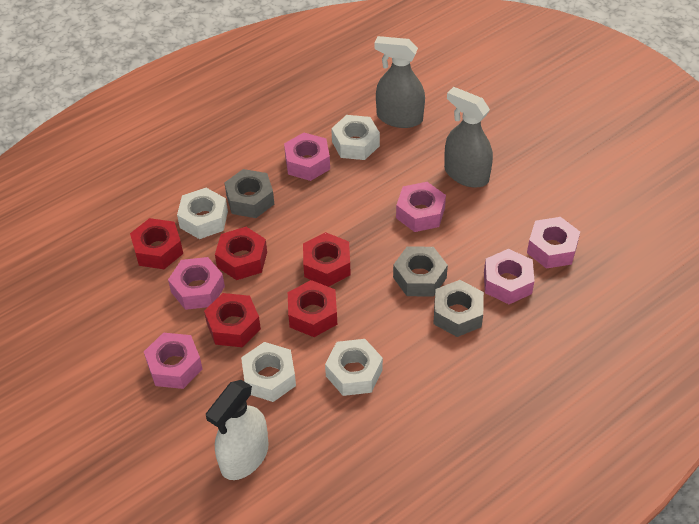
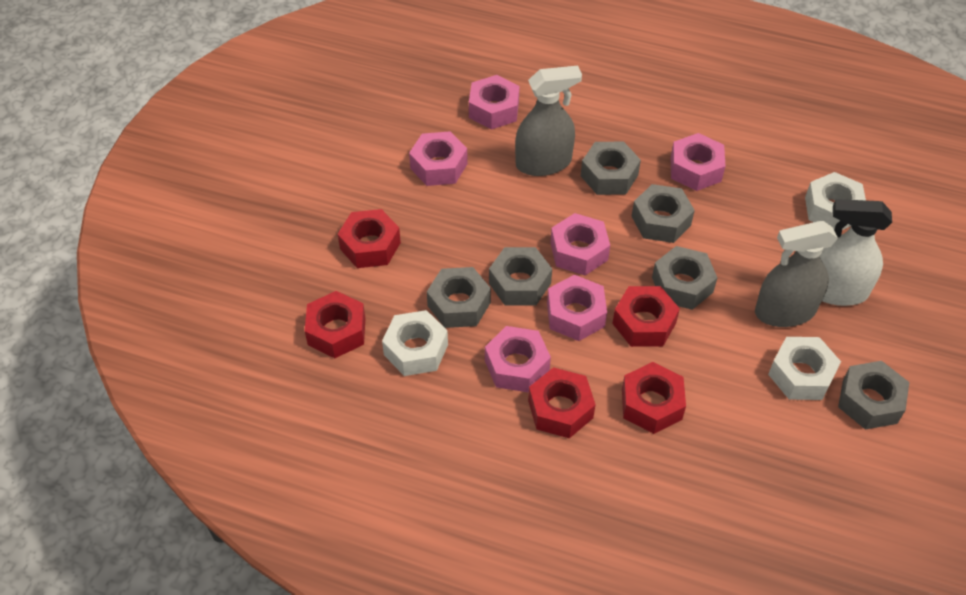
grey nut: 3 -> 6
white nut: 4 -> 3

